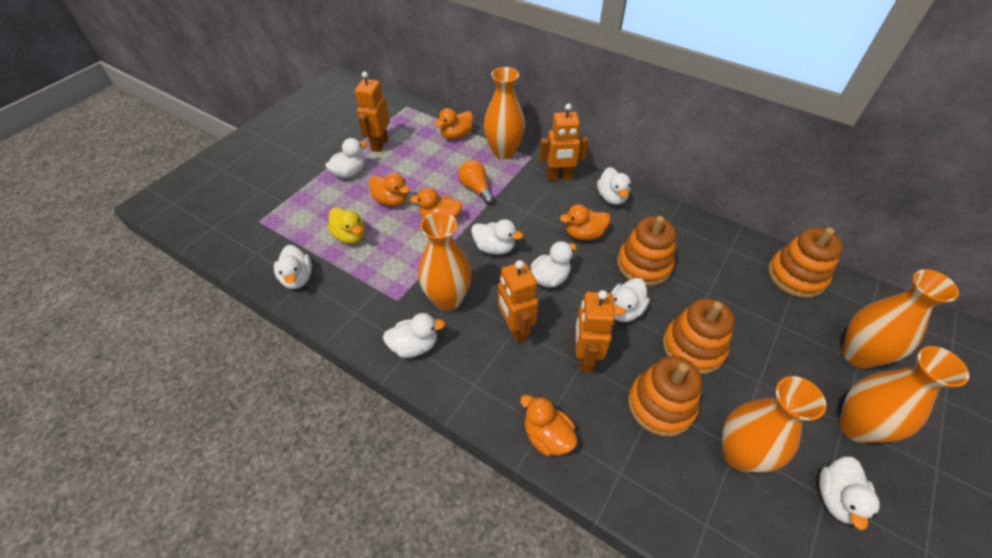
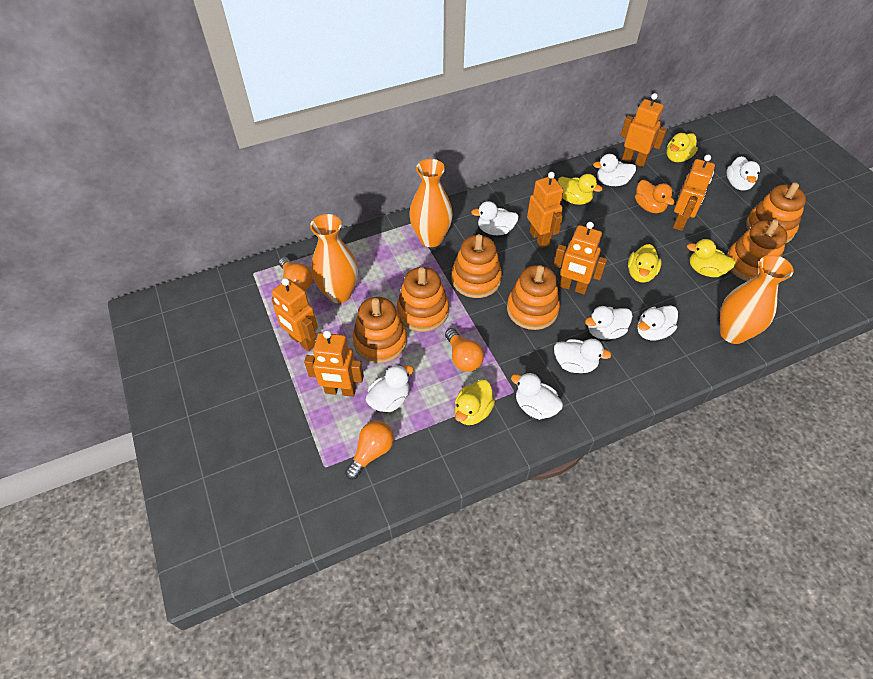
orange duck: 5 -> 1
orange light bulb: 1 -> 3
orange robot: 4 -> 6
orange stacking toy: 4 -> 6
orange vase: 5 -> 3
yellow duck: 1 -> 5

